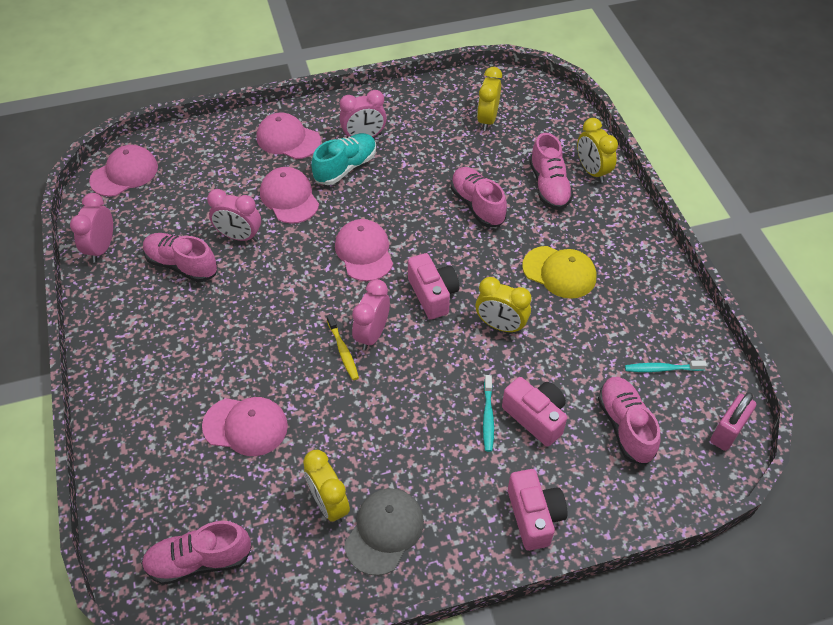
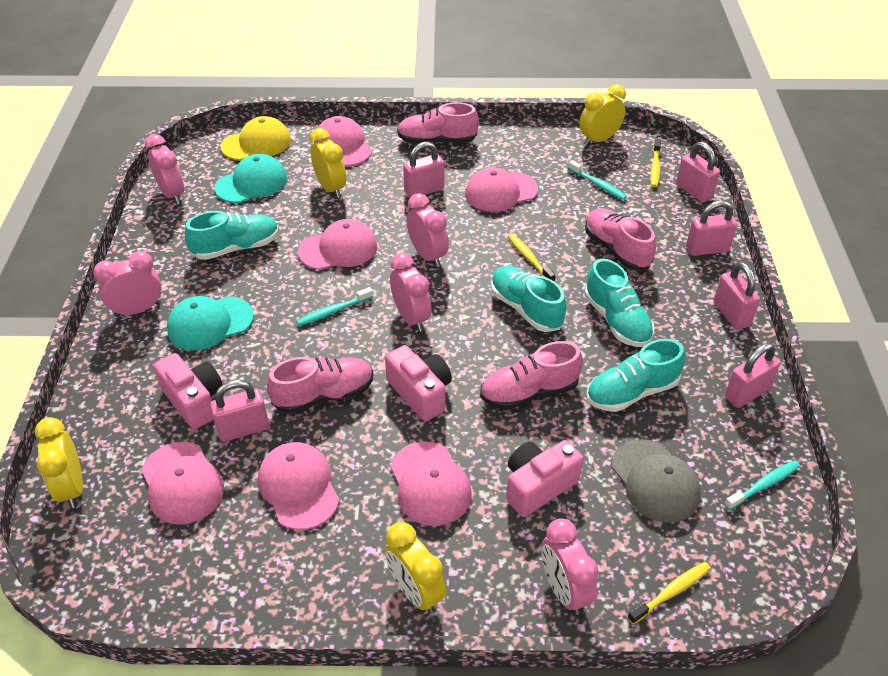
pink cap: 5 -> 6
pink clock: 4 -> 5
pink padlock: 1 -> 6
pink shoe: 5 -> 4
turquoise cap: 0 -> 2
turquoise shoe: 1 -> 4
turquoise toothbrush: 2 -> 3
yellow toothbrush: 1 -> 3

